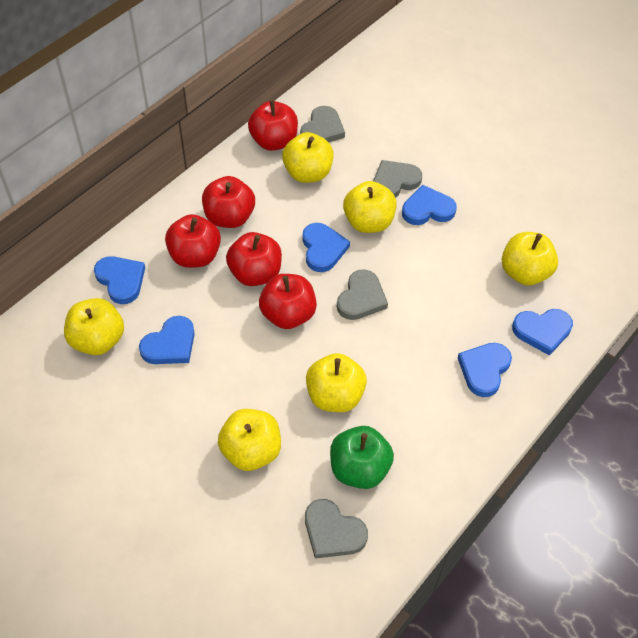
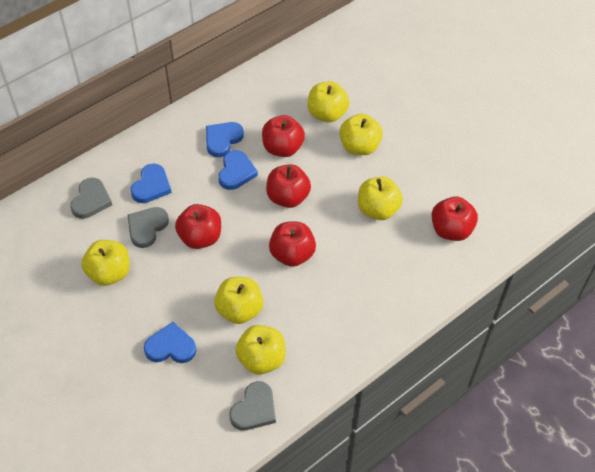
blue heart: 6 -> 4
green apple: 1 -> 0
grey heart: 4 -> 3

